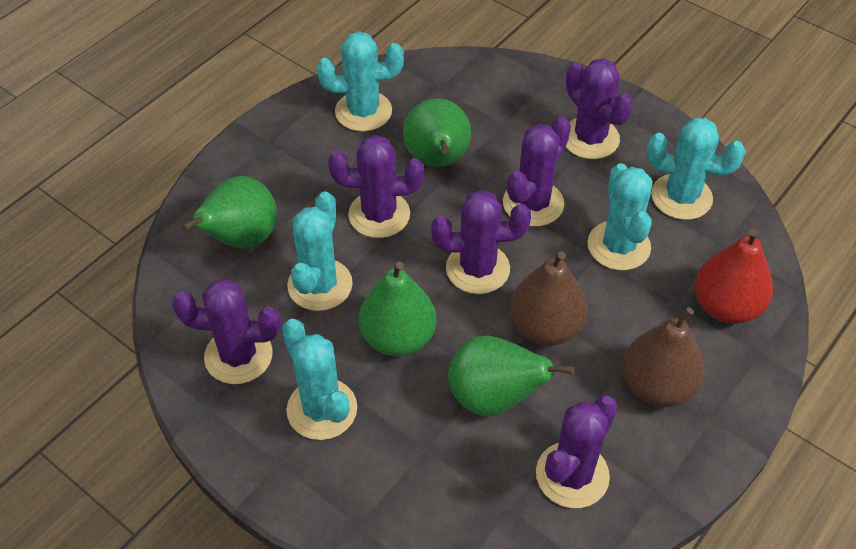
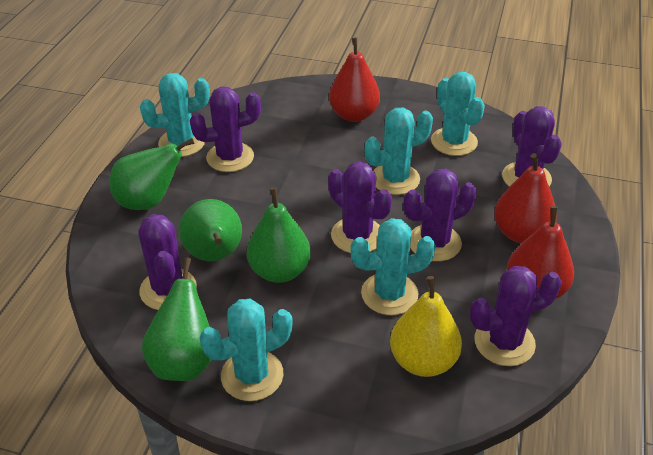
brown pear: 2 -> 0
red pear: 1 -> 3
yellow pear: 0 -> 1

